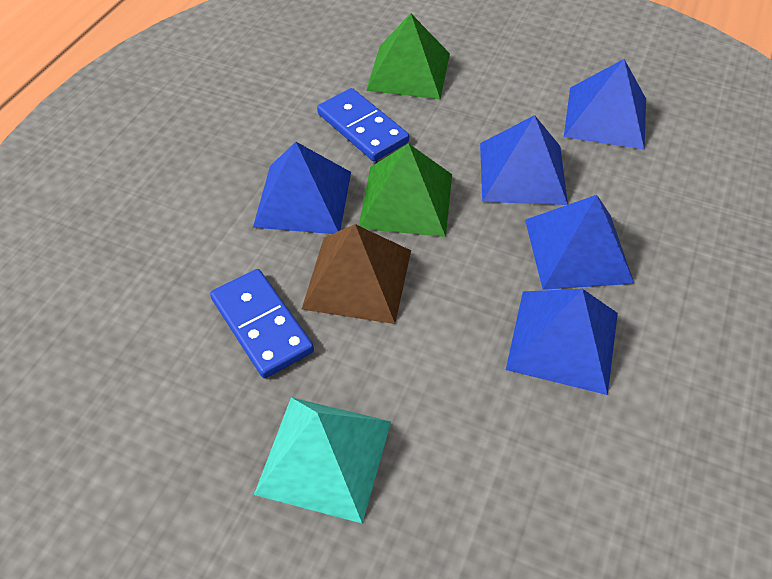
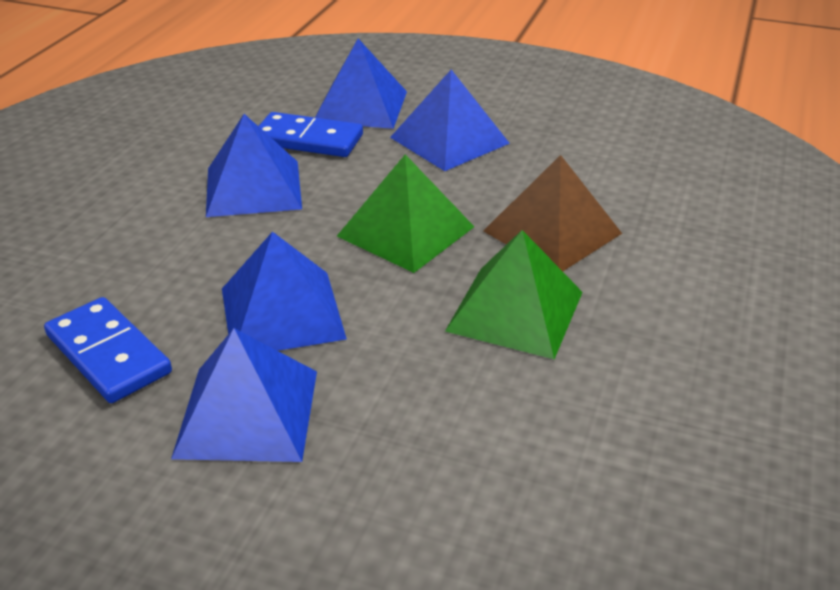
turquoise pyramid: 1 -> 0

